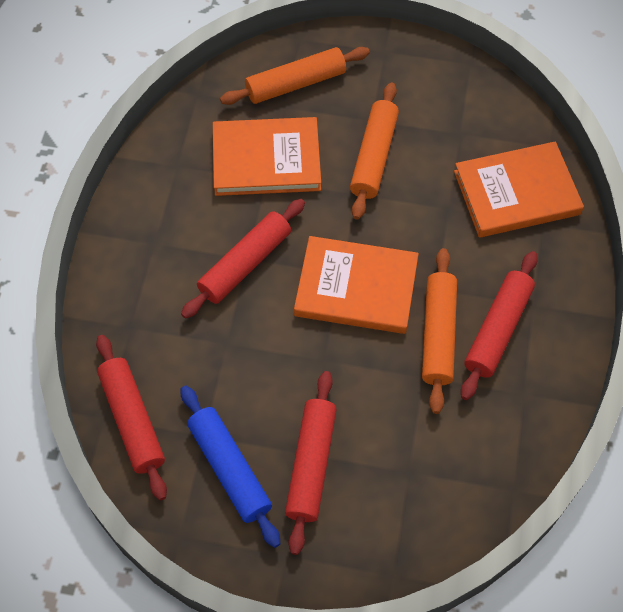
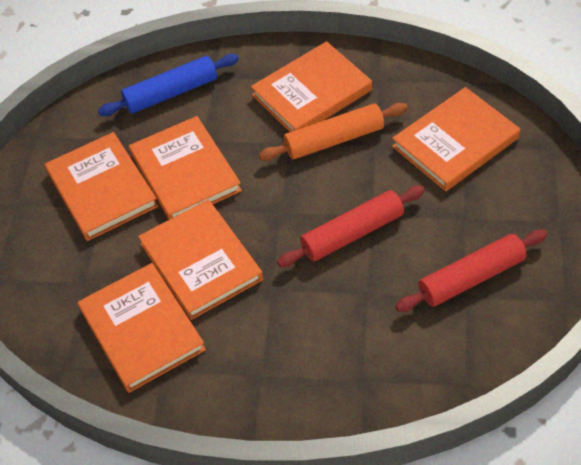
orange book: 3 -> 6
orange rolling pin: 3 -> 1
red rolling pin: 4 -> 2

